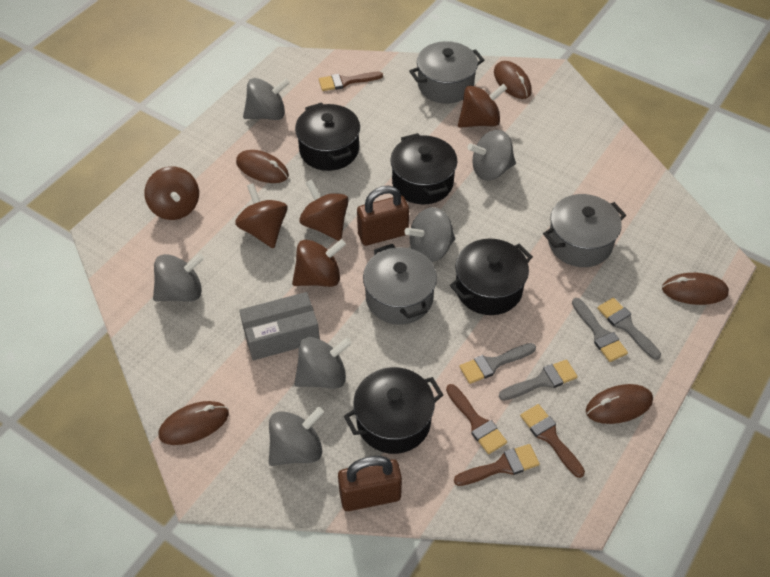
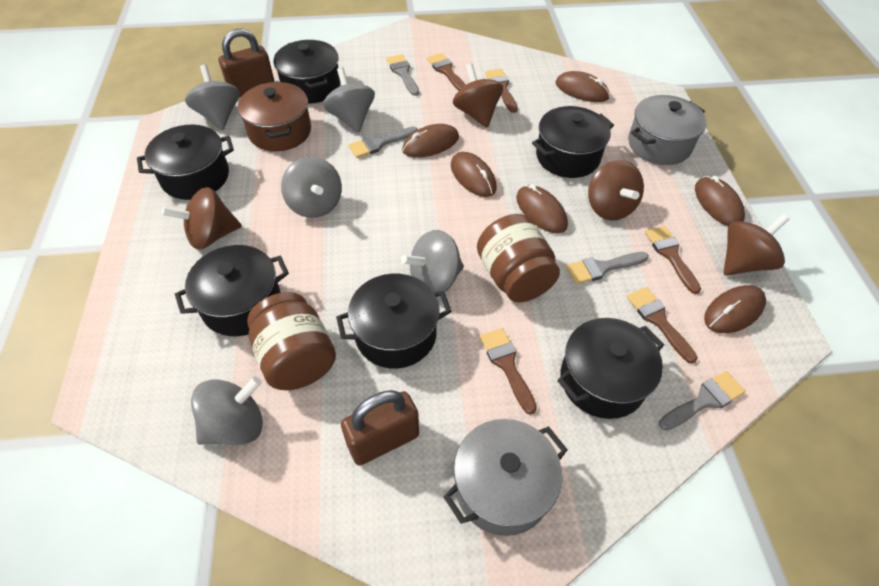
black pot: 4 -> 6
brown brush: 4 -> 5
brown jar: 0 -> 2
brown mouse: 5 -> 6
brown pot: 0 -> 1
brown spinning top: 5 -> 4
grey box: 1 -> 0
grey pot: 3 -> 2
grey spinning top: 6 -> 5

